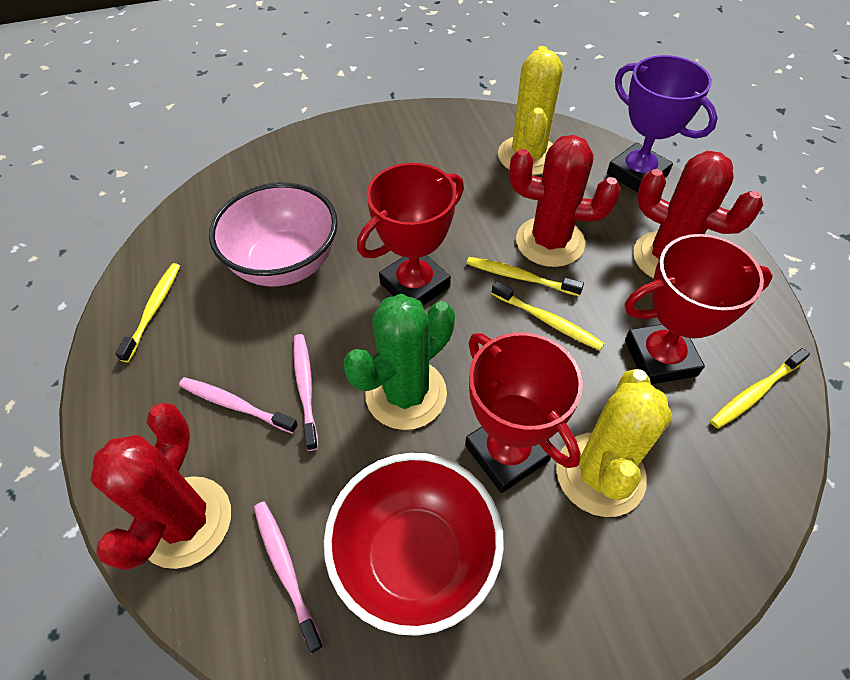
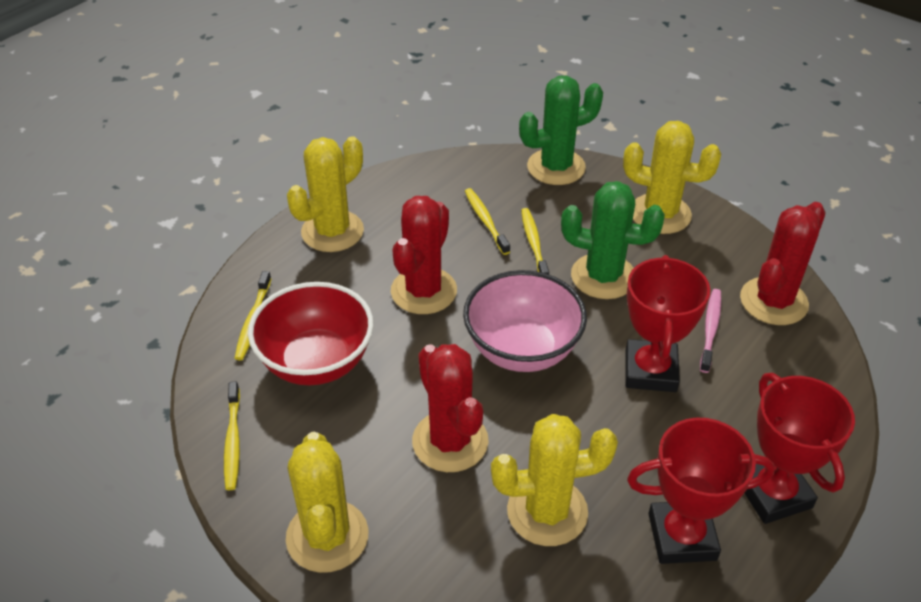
green cactus: 1 -> 2
pink toothbrush: 3 -> 1
purple trophy: 1 -> 0
yellow cactus: 2 -> 4

